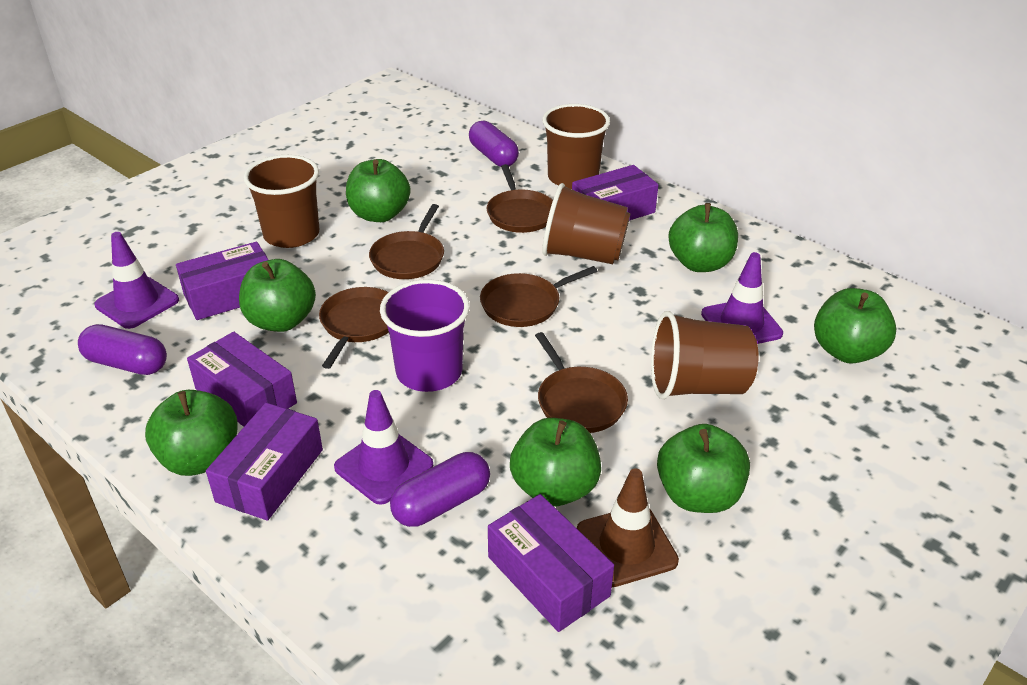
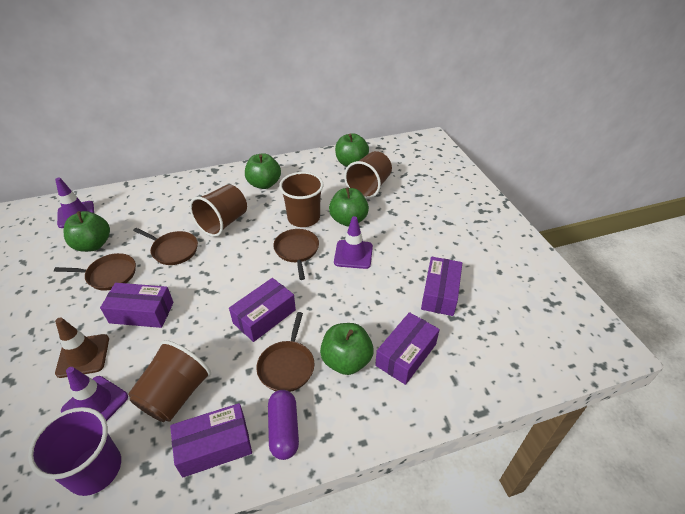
brown pan: 5 -> 4
green apple: 7 -> 5
purple capsule: 3 -> 1

